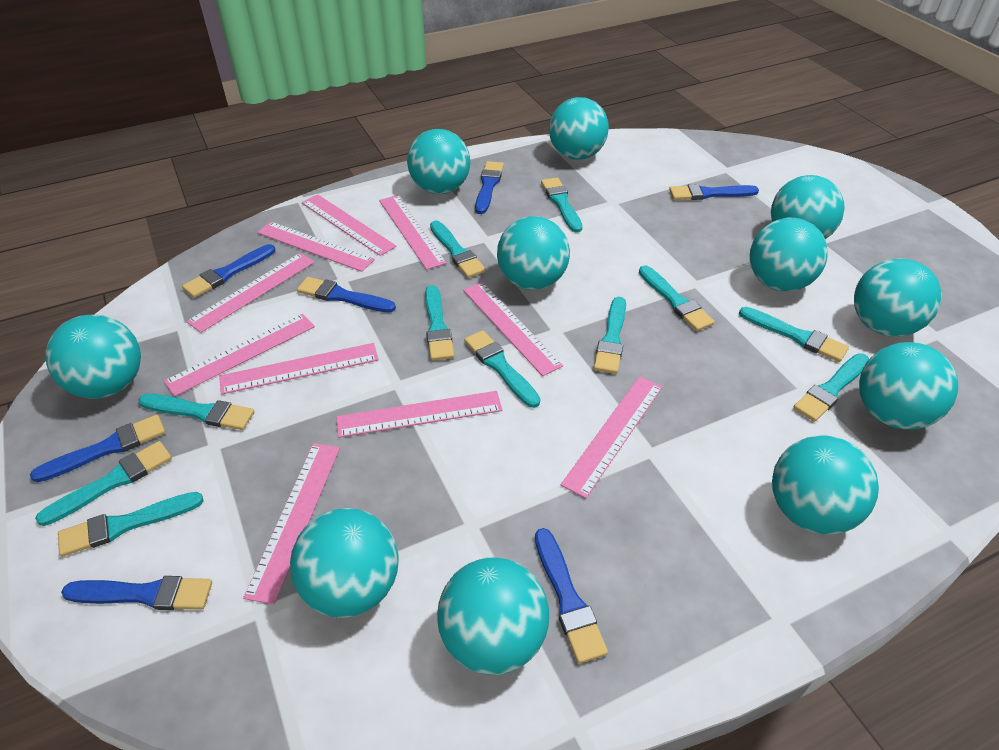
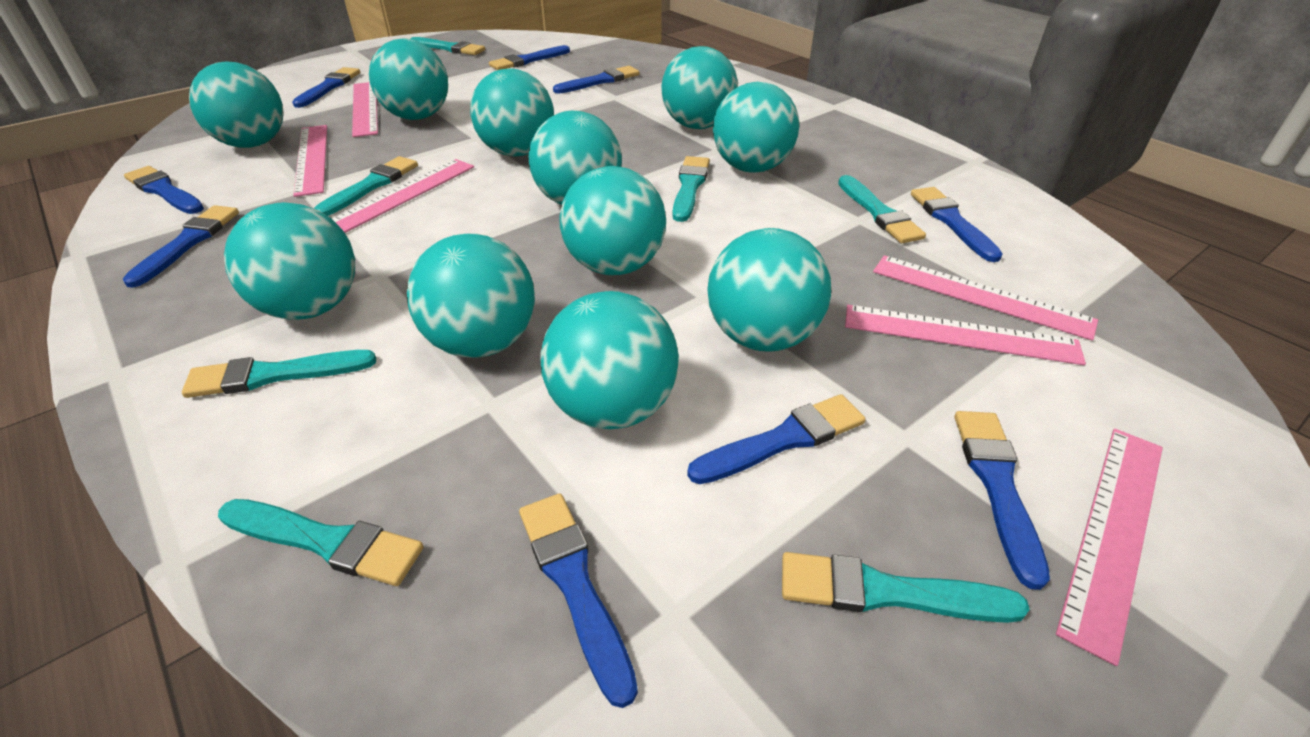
blue brush: 7 -> 9
pink ruler: 10 -> 6
turquoise brush: 11 -> 7

